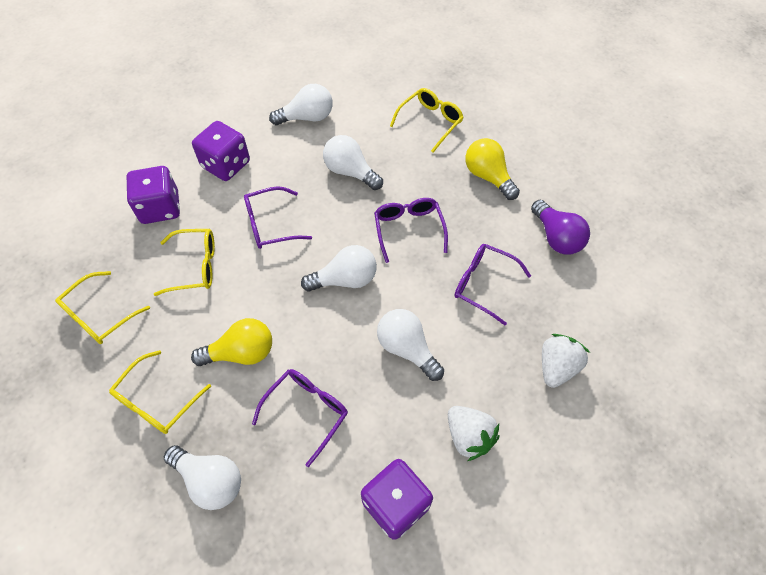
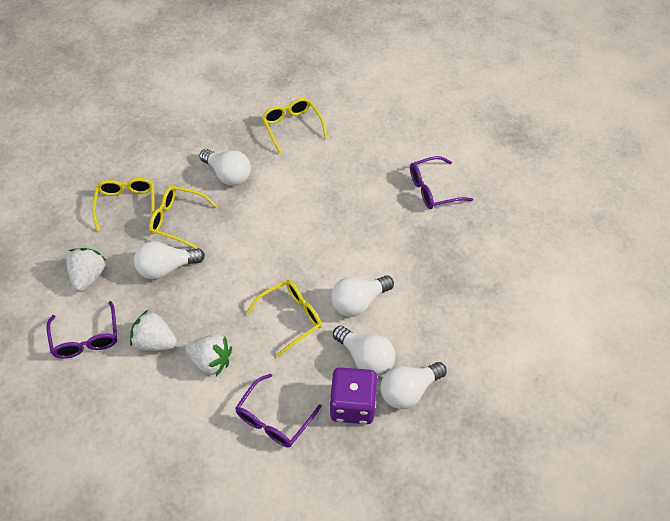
purple dice: 3 -> 1
purple glasses: 4 -> 3
purple light bulb: 1 -> 0
white strawberry: 2 -> 3
yellow light bulb: 2 -> 0

